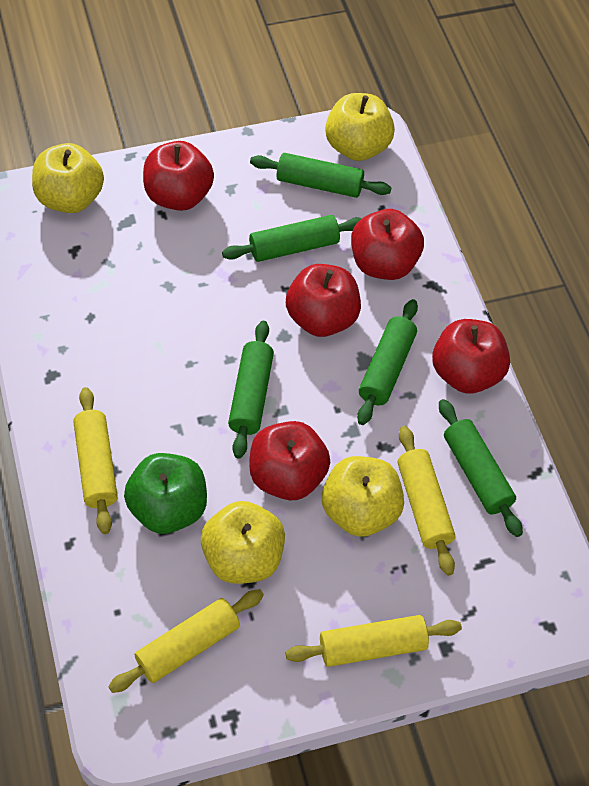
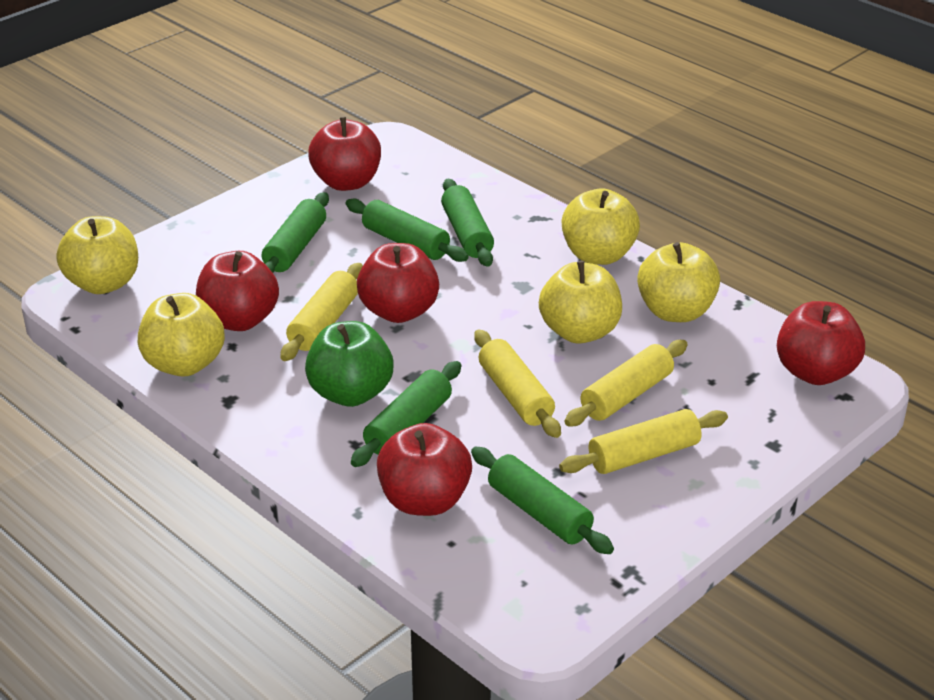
yellow apple: 4 -> 5

